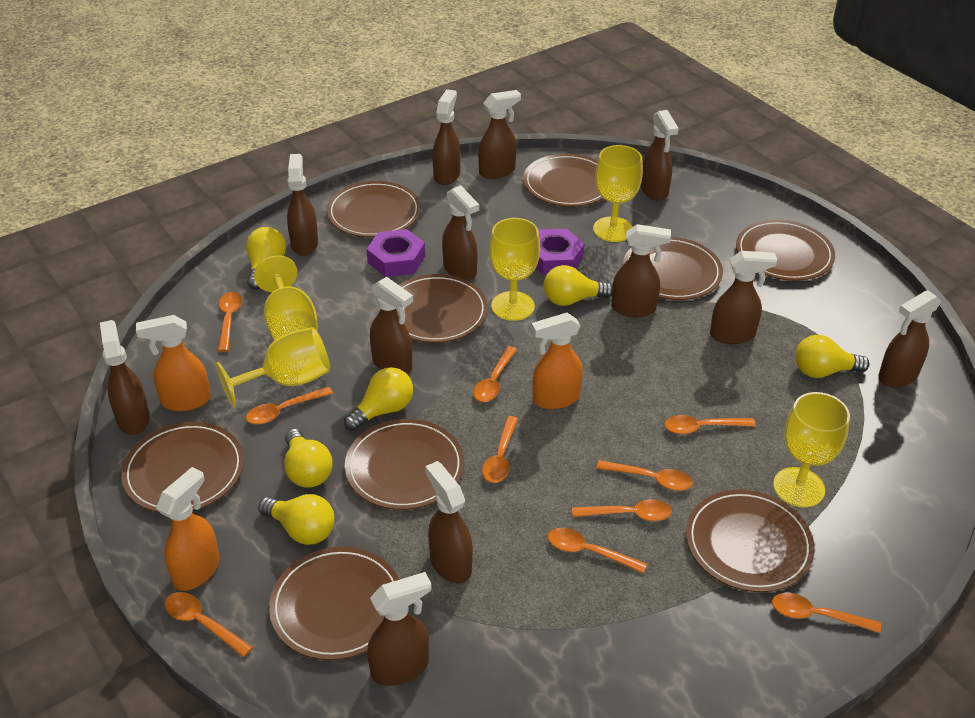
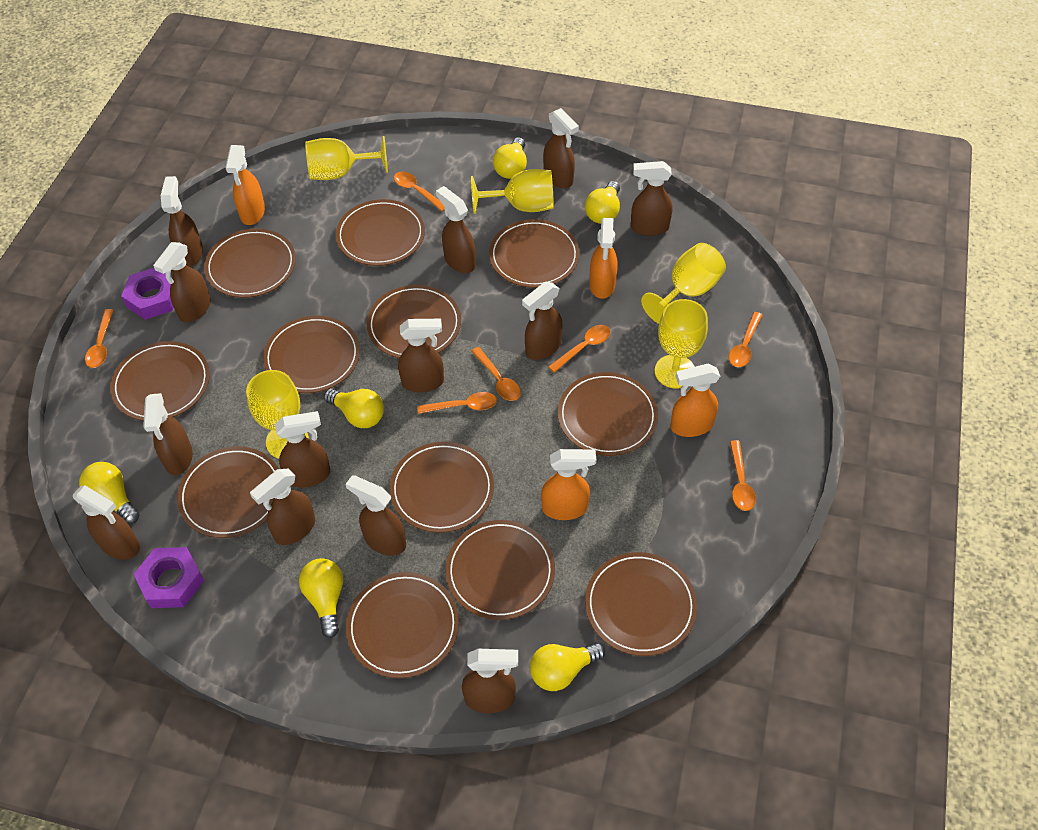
brown plate: 9 -> 12
brown spray bottle: 12 -> 13
orange spoon: 10 -> 7
orange spray bottle: 3 -> 4

